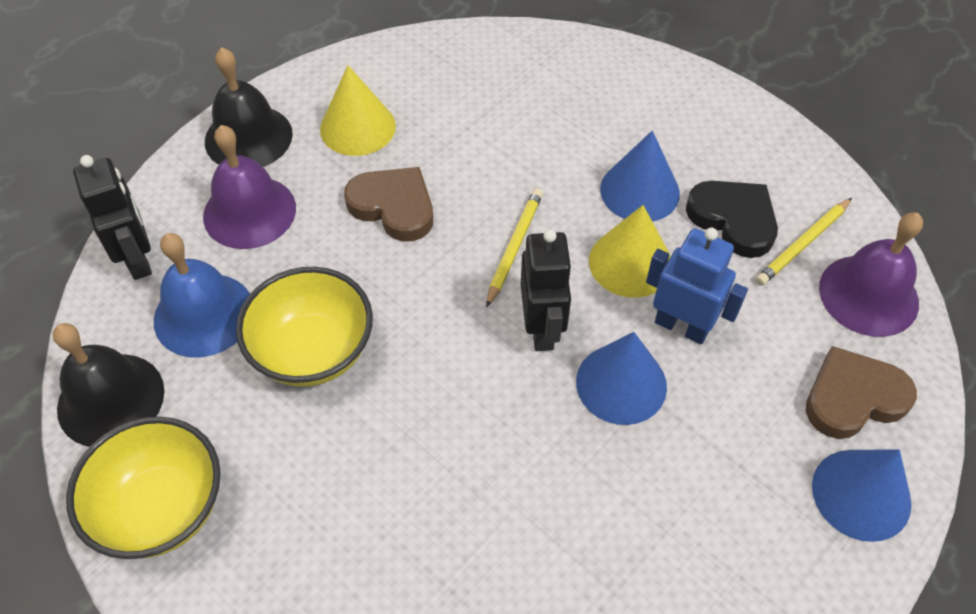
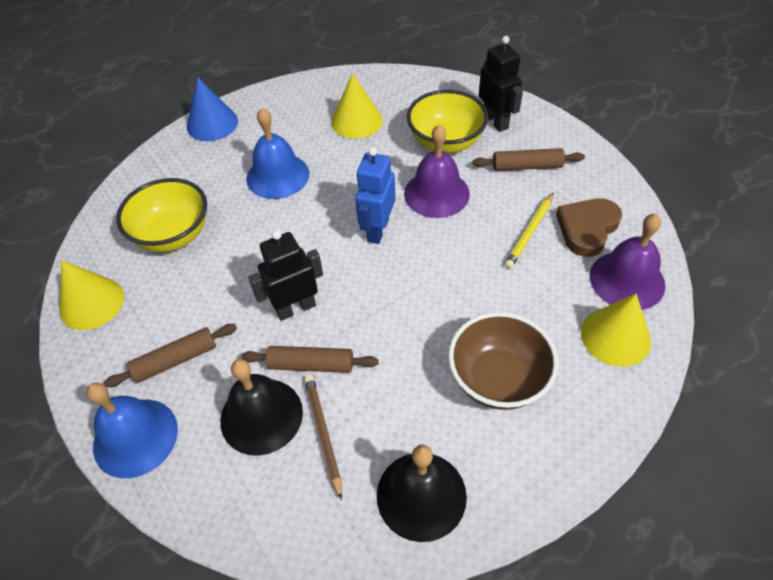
black heart: 1 -> 0
blue bell: 1 -> 2
blue cone: 3 -> 1
brown bowl: 0 -> 1
brown heart: 2 -> 1
brown pencil: 0 -> 1
brown rolling pin: 0 -> 3
yellow cone: 2 -> 3
yellow pencil: 2 -> 1

